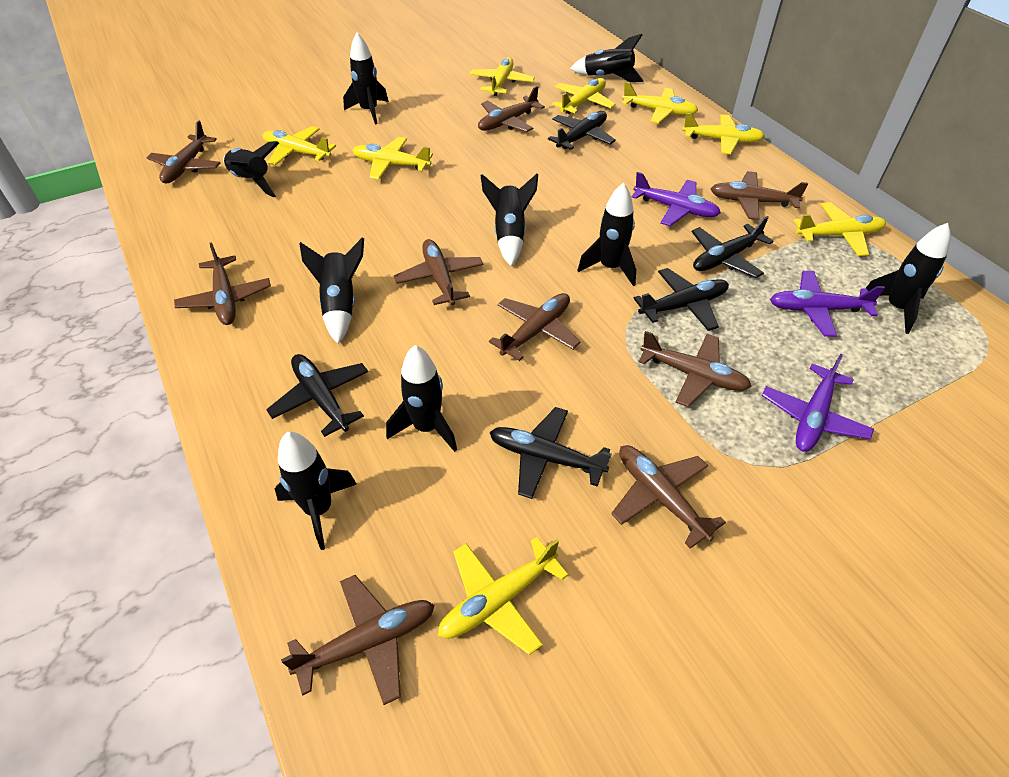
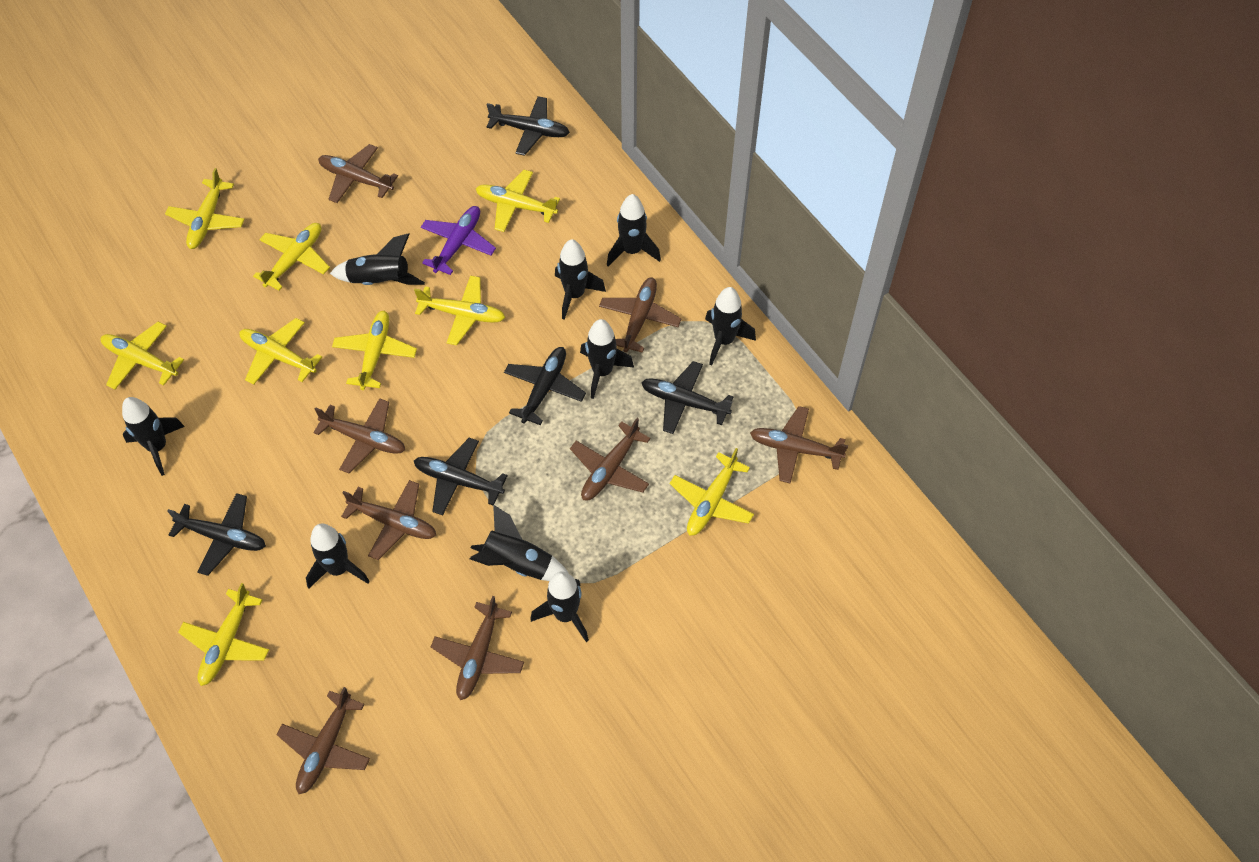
brown plane: 9 -> 8
purple plane: 3 -> 1
yellow plane: 8 -> 9

